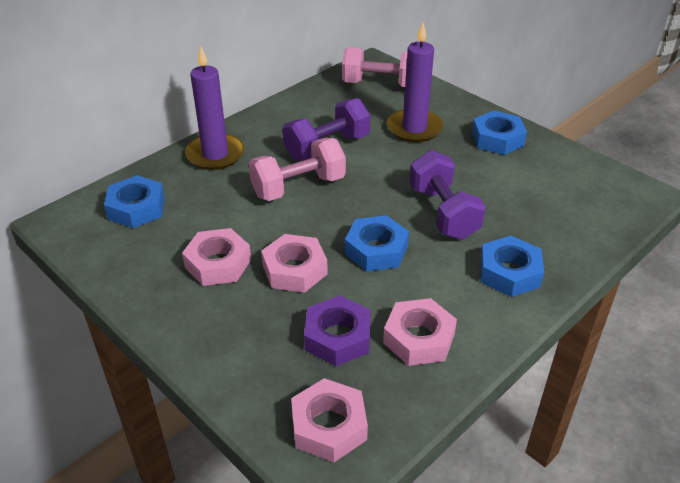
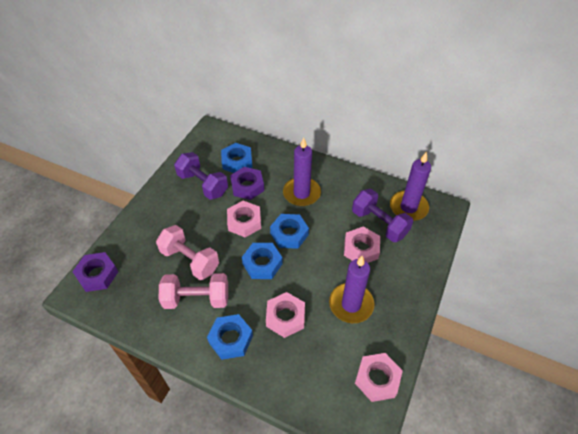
purple candle: 2 -> 3
purple nut: 1 -> 2

